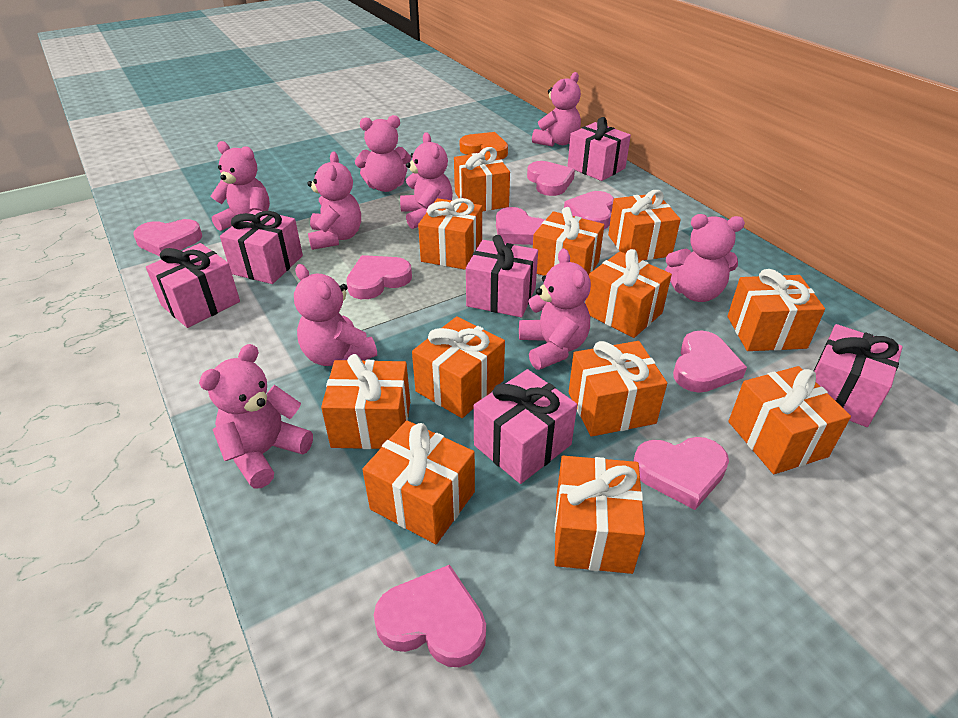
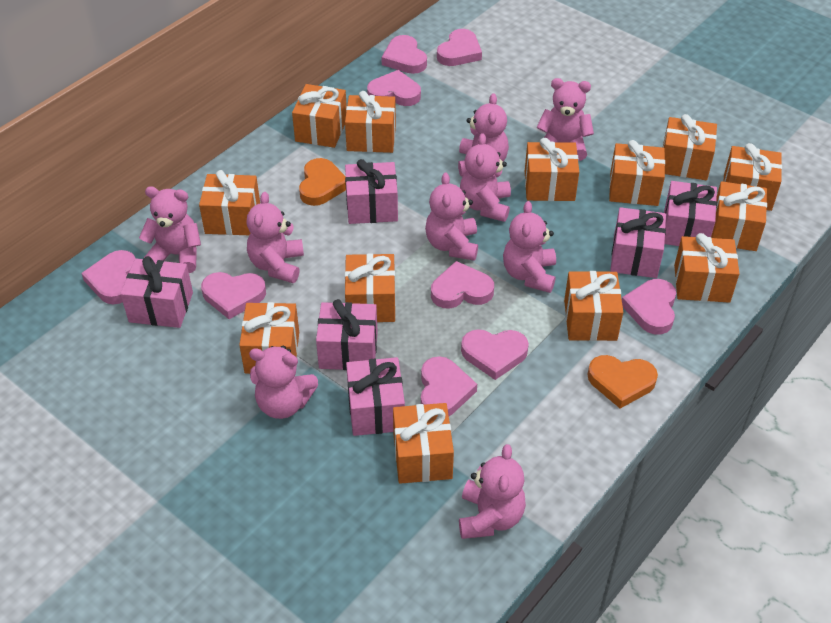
orange gift: 12 -> 13
orange heart: 1 -> 2
pink heart: 8 -> 9

